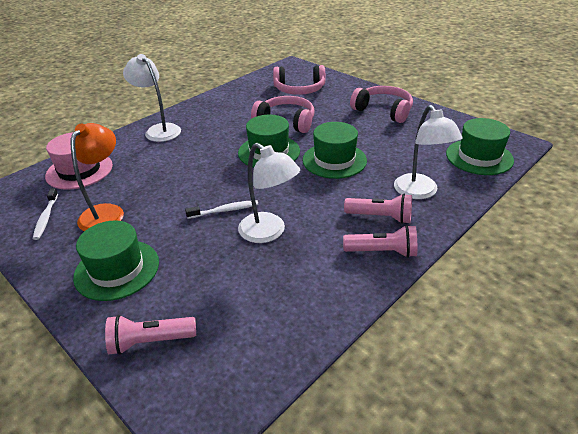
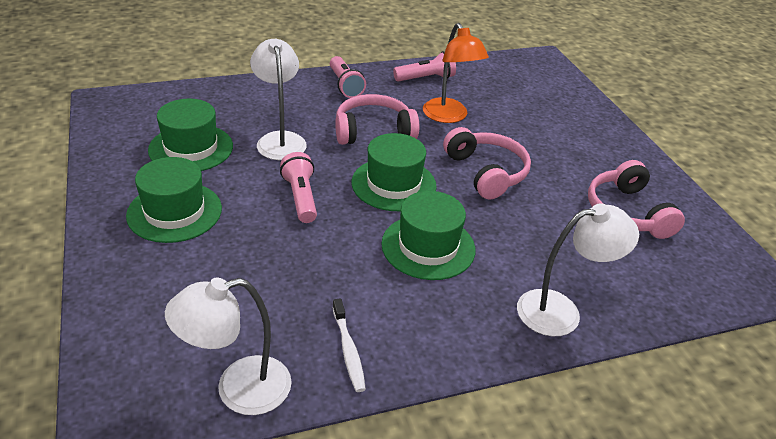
pink hat: 1 -> 0
white toothbrush: 2 -> 1

